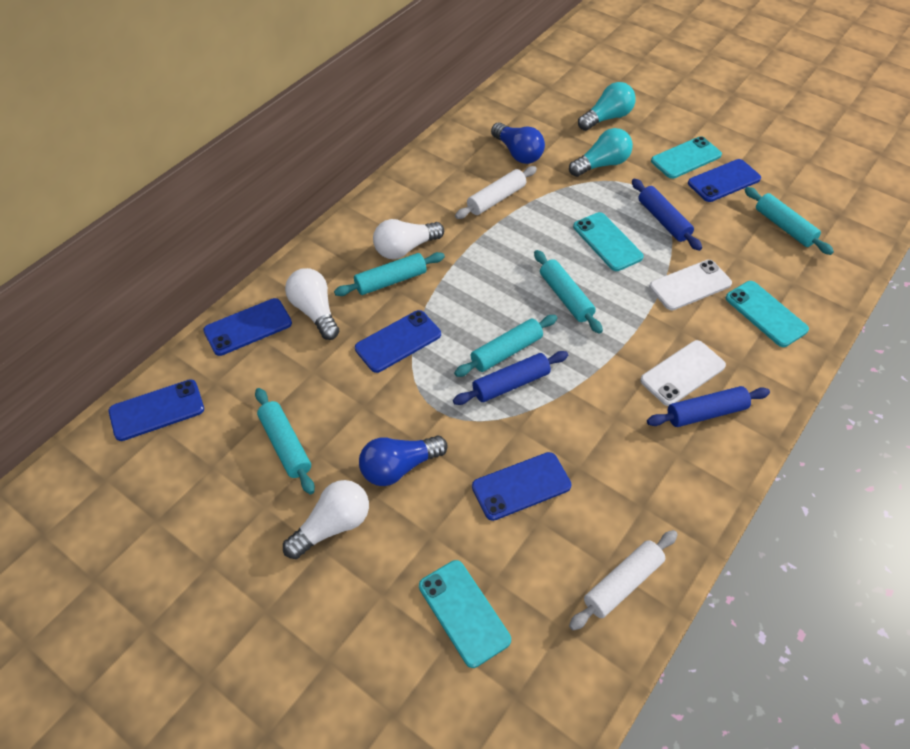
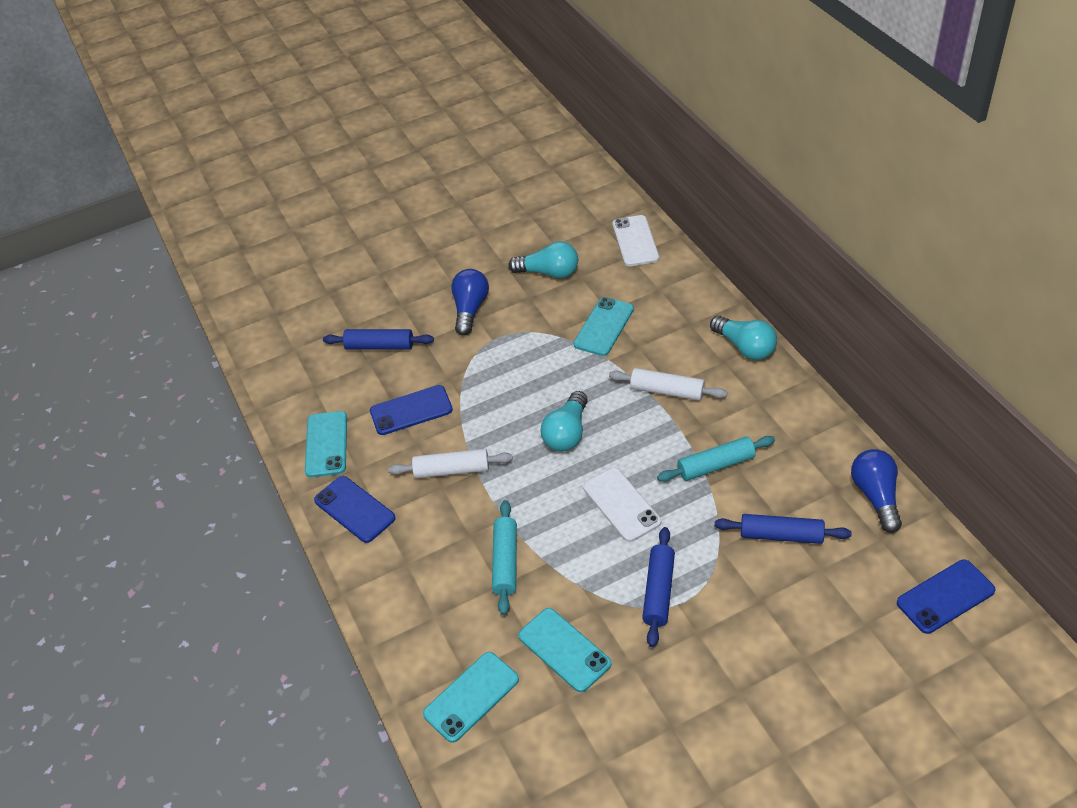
blue phone: 5 -> 3
turquoise light bulb: 2 -> 3
turquoise rolling pin: 5 -> 2
white light bulb: 3 -> 0

